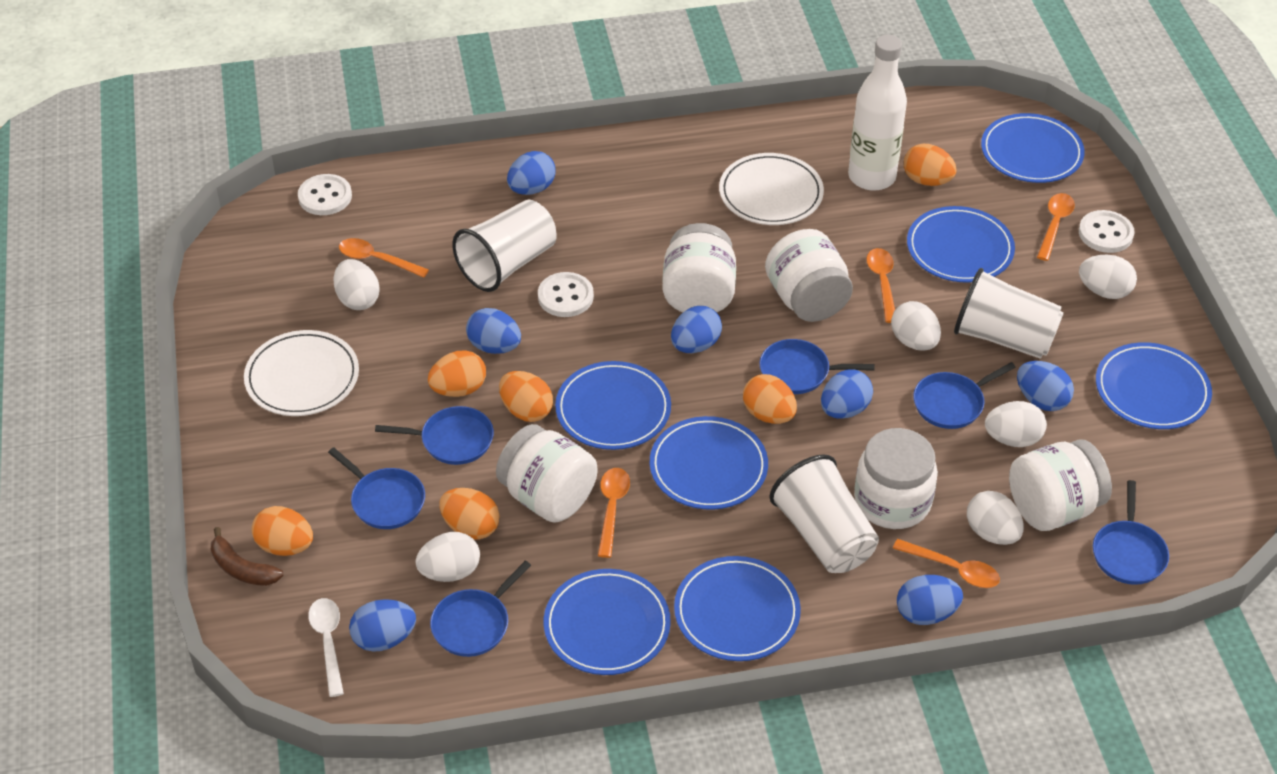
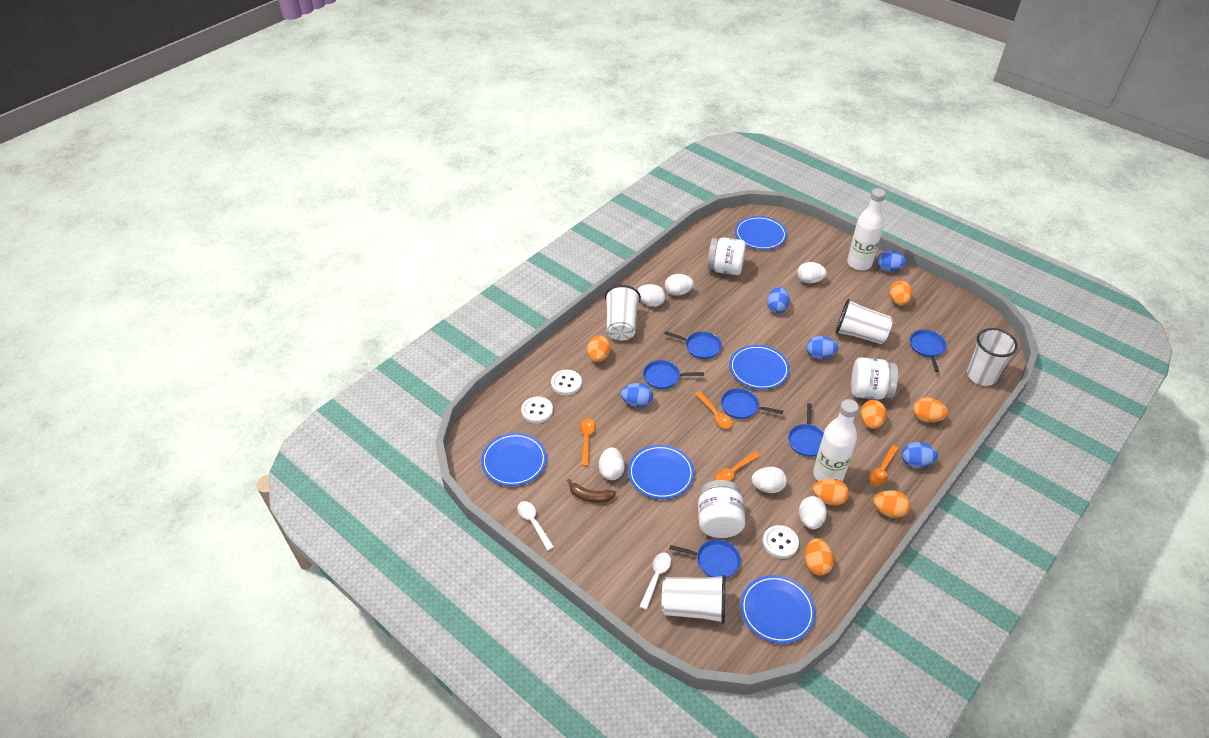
blue egg: 7 -> 5
blue plate: 7 -> 5
orange egg: 6 -> 7
orange spoon: 5 -> 4
white bottle: 1 -> 2
white cup: 3 -> 4
white jar: 5 -> 3
white plate: 2 -> 0
white spoon: 1 -> 2

